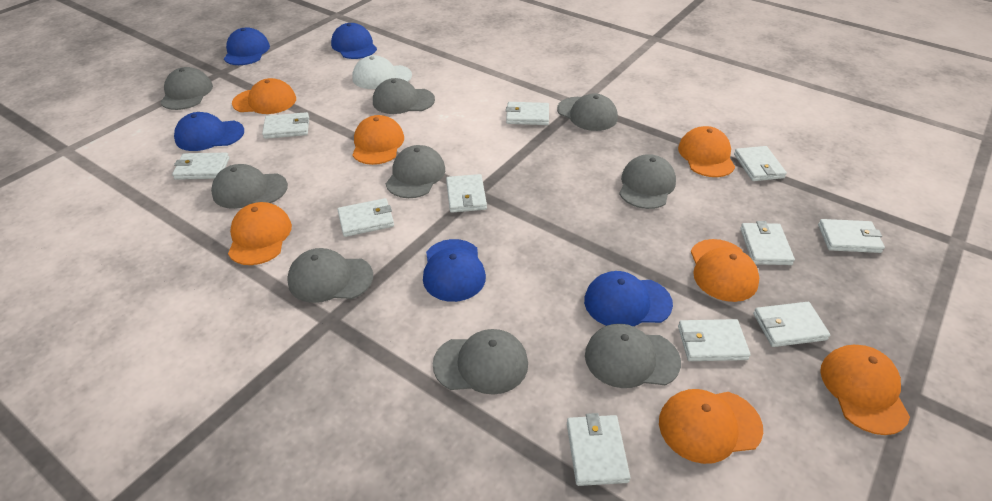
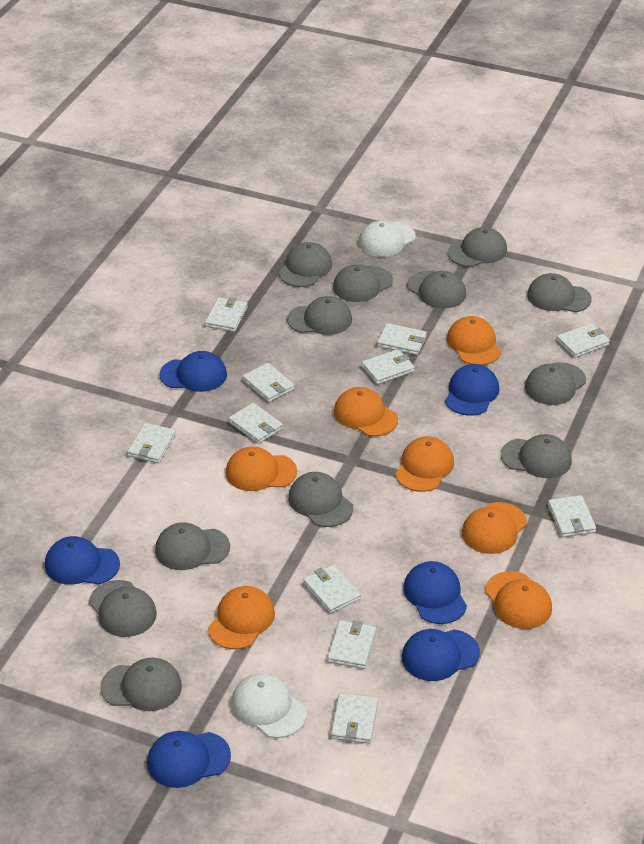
blue cap: 5 -> 6
grey cap: 9 -> 12
white cap: 1 -> 2

